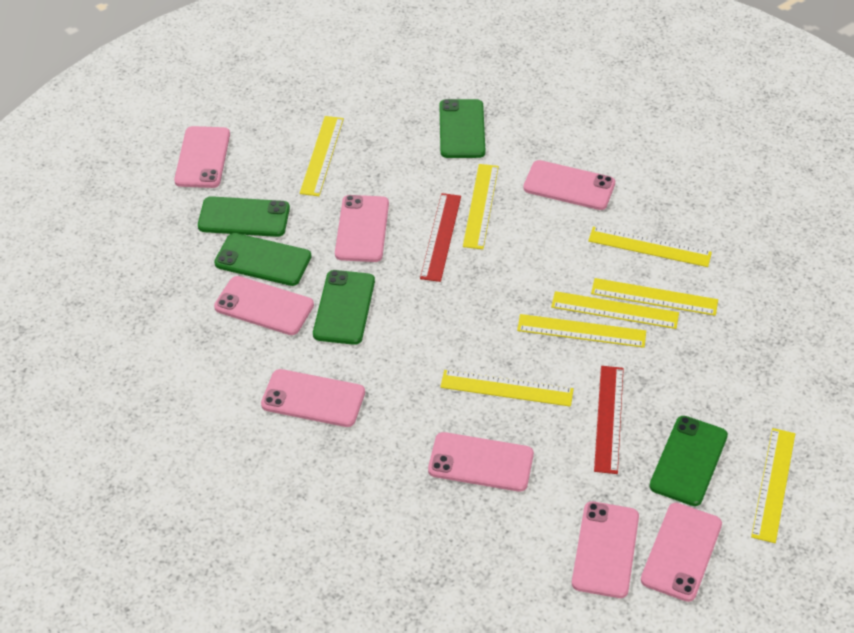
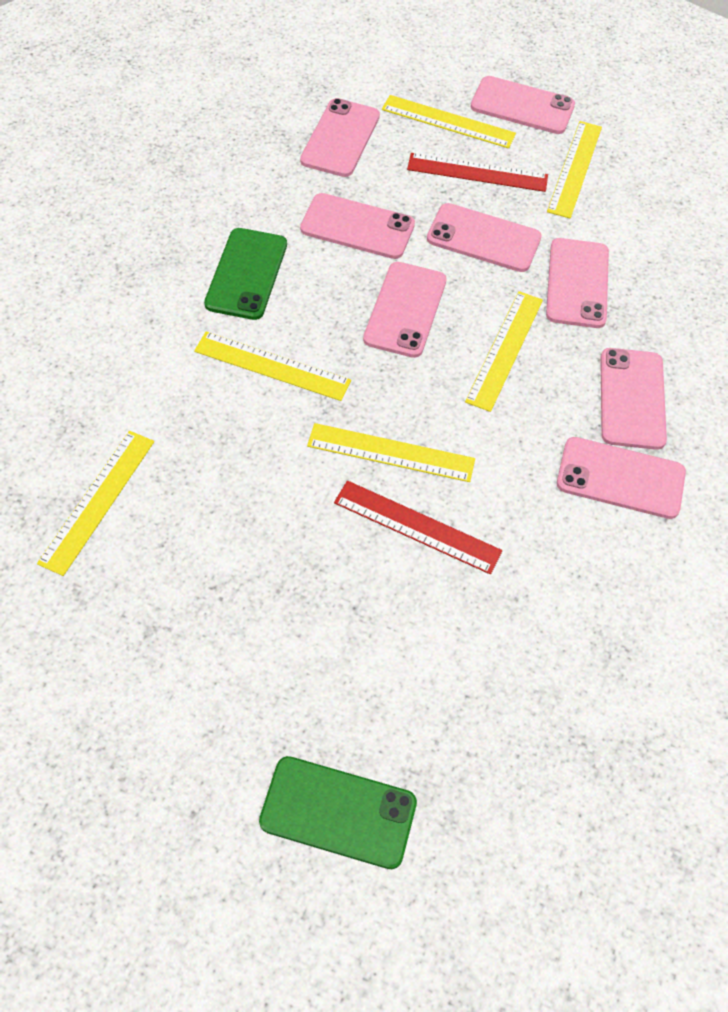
green phone: 5 -> 2
yellow ruler: 8 -> 6

